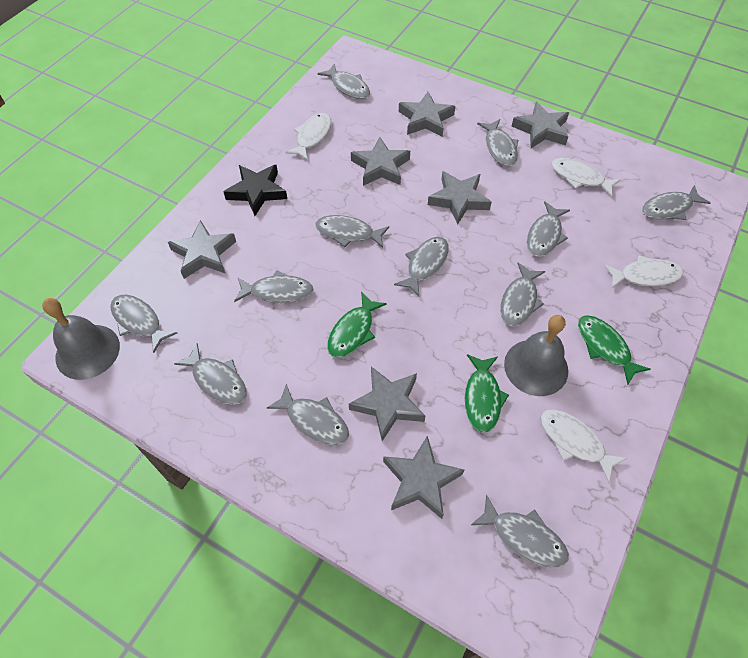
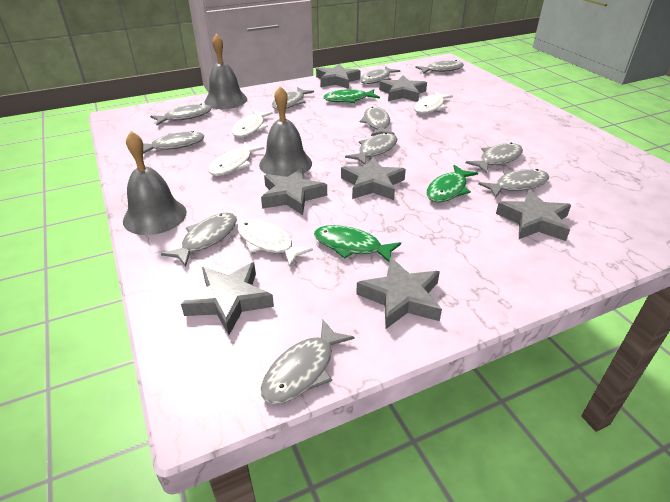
black star: 1 -> 0
grey bell: 2 -> 3
grey fish: 12 -> 11

